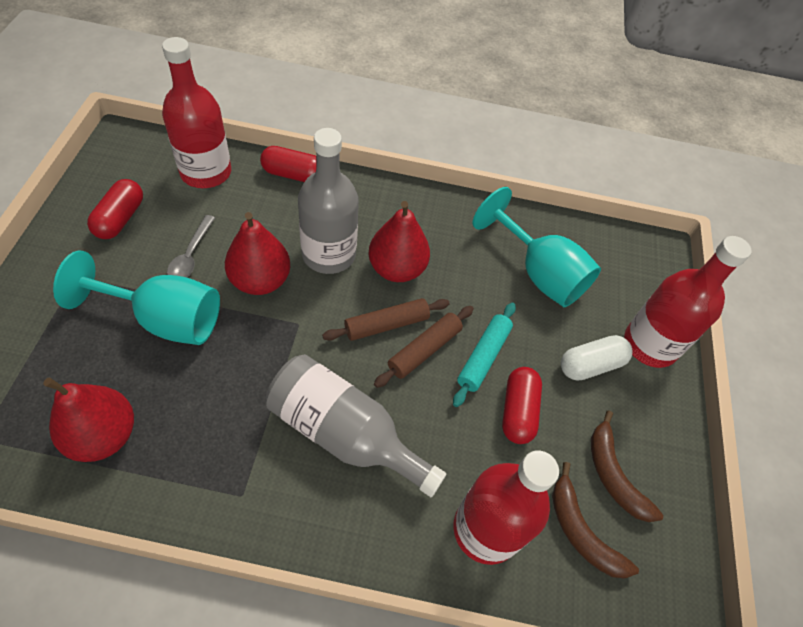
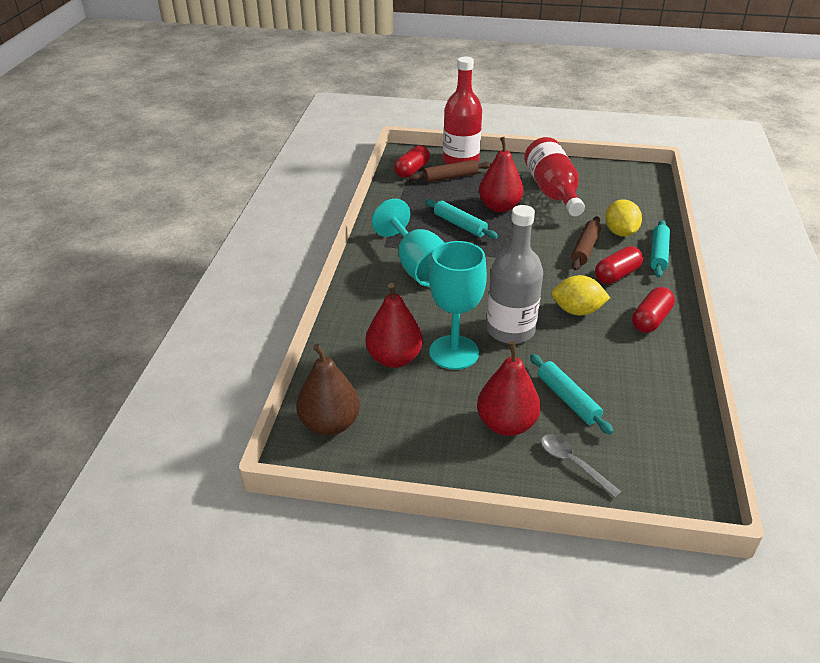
brown banana: 2 -> 0
brown pear: 0 -> 1
grey bottle: 2 -> 1
red bottle: 3 -> 2
turquoise rolling pin: 1 -> 3
white capsule: 1 -> 0
yellow lemon: 0 -> 2

